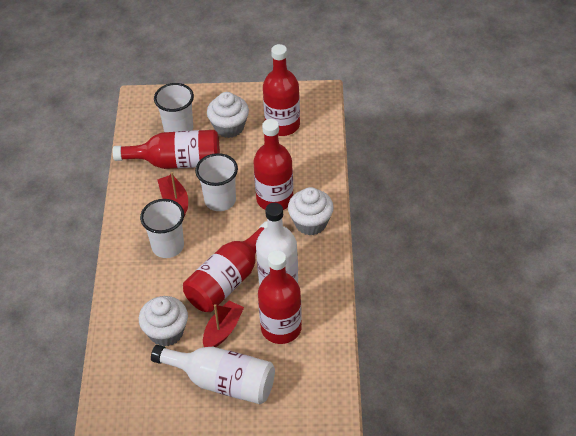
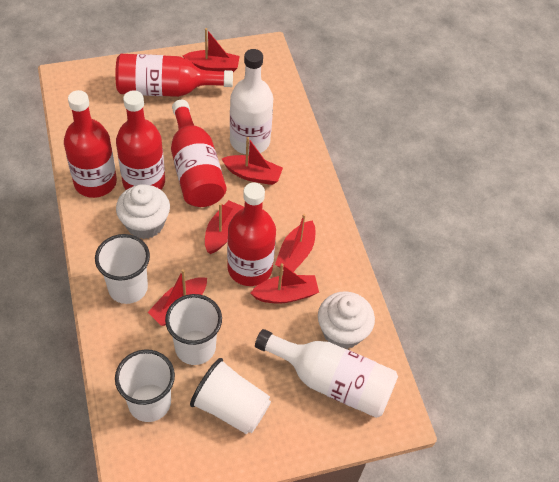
red boat: 2 -> 6
white cup: 3 -> 4
white cupcake: 3 -> 2

